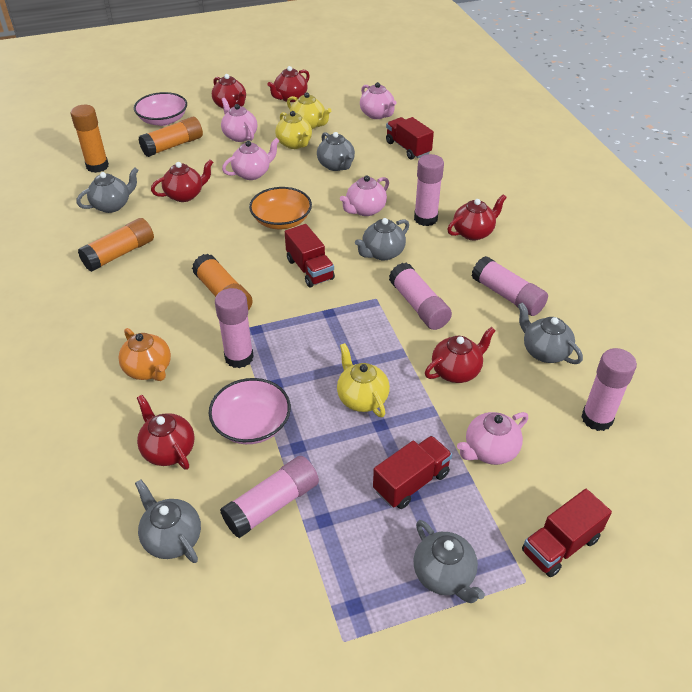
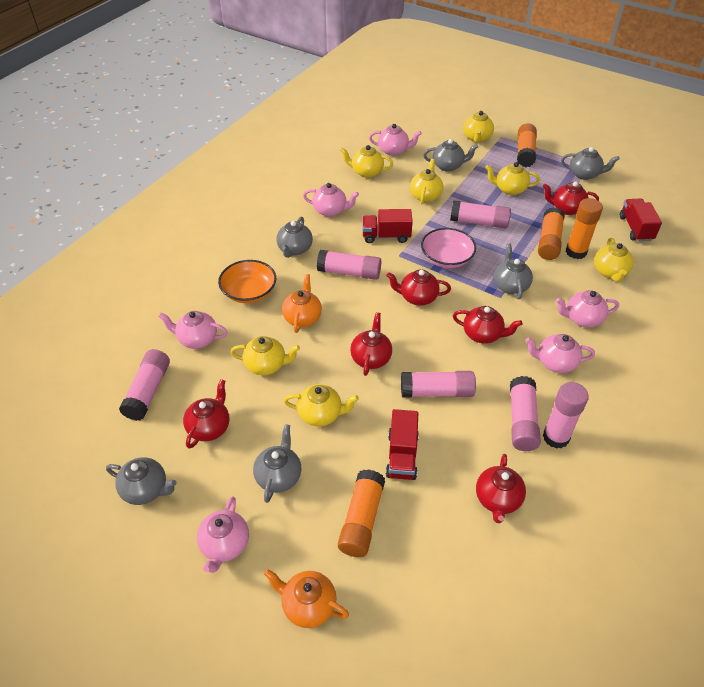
orange teapot: 1 -> 2
pink bowl: 2 -> 1
pink teapot: 5 -> 6
red truck: 4 -> 3
yellow teapot: 3 -> 7

